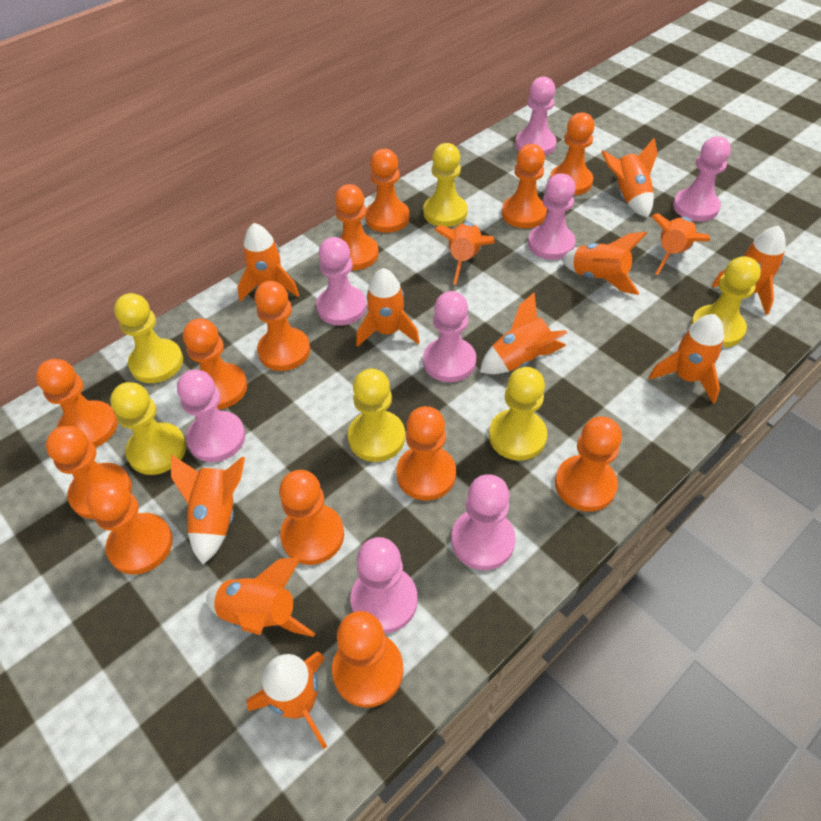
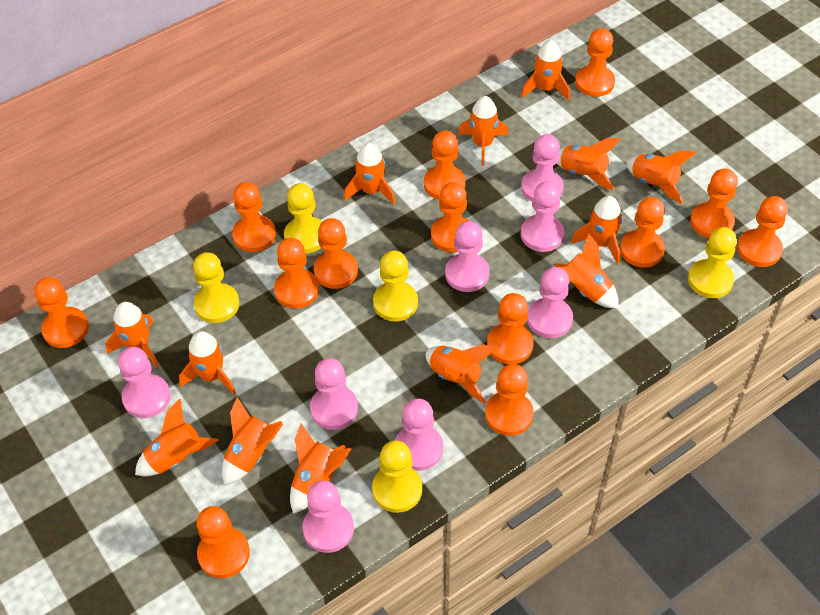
orange rocket: 12 -> 13
yellow pawn: 6 -> 5

